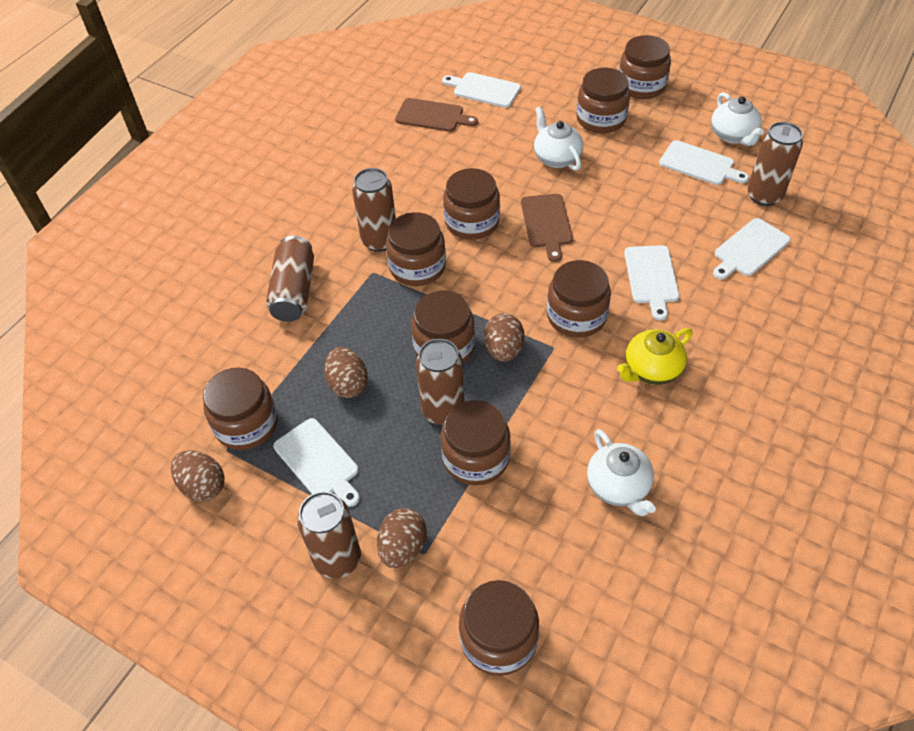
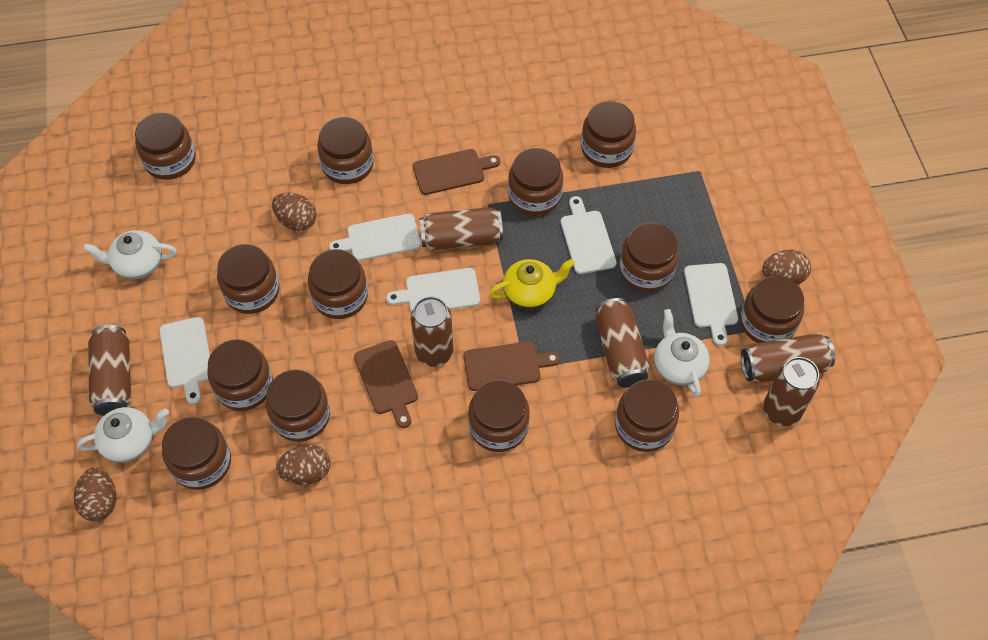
brown can: 5 -> 6
brown cutting board: 2 -> 3
brown jar: 9 -> 13

